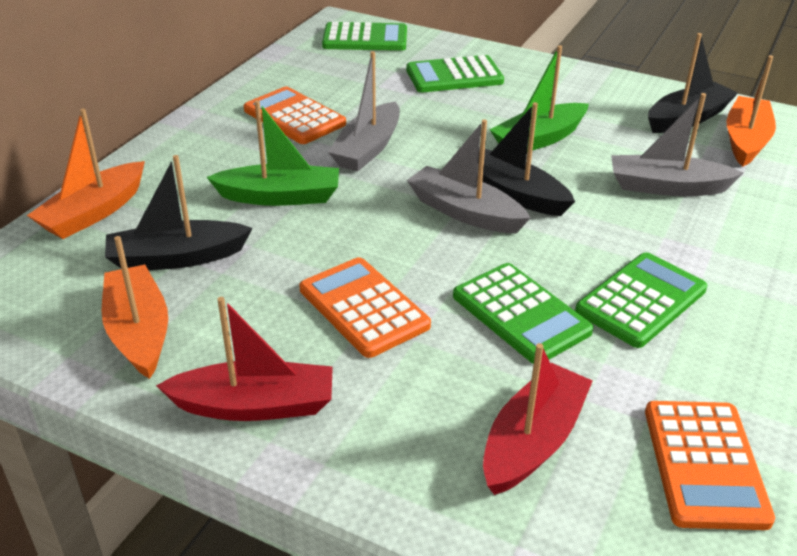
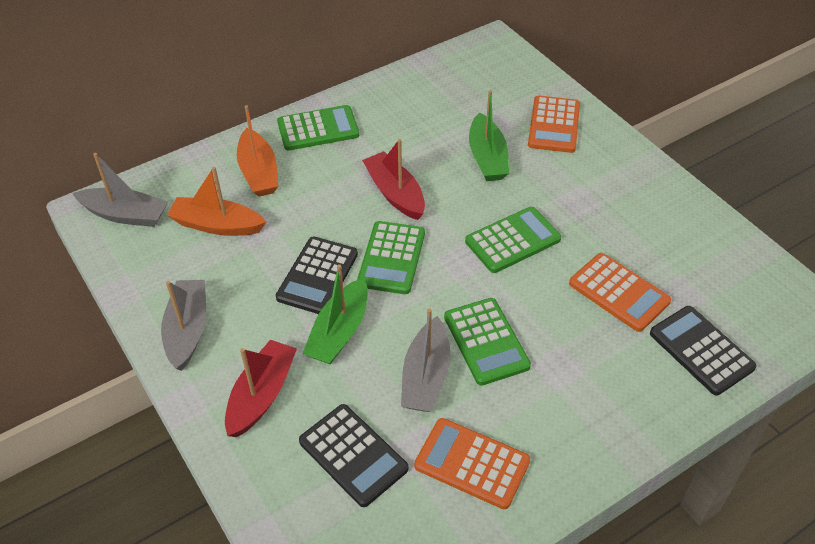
black boat: 3 -> 0
black calculator: 0 -> 3
orange boat: 3 -> 2

